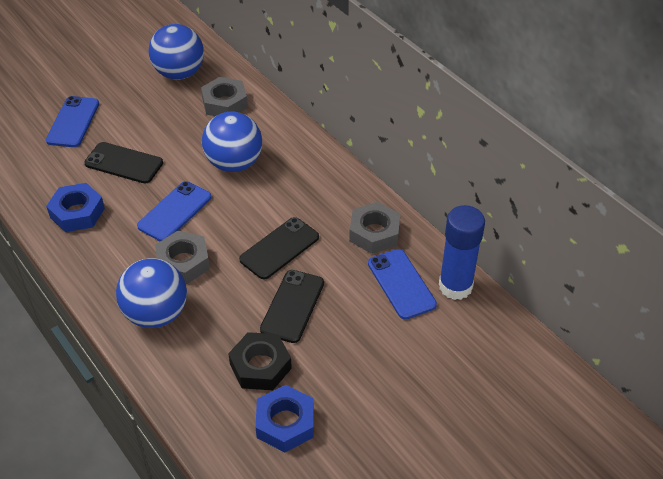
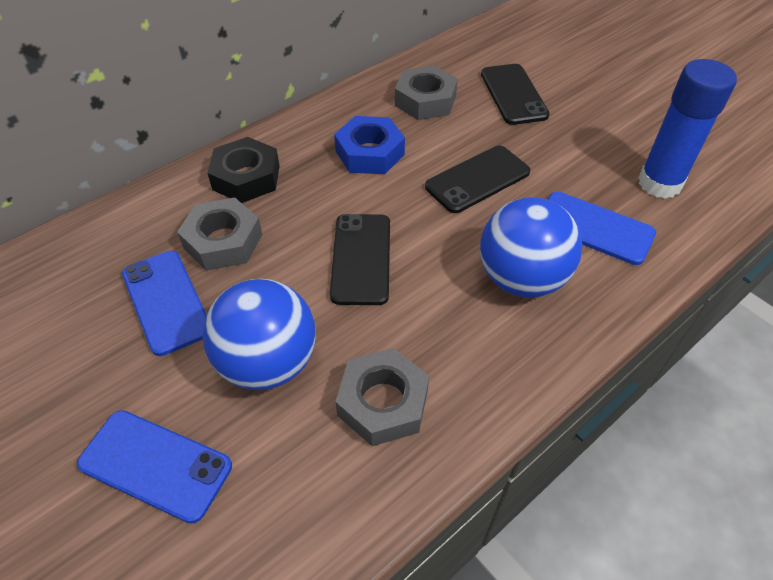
blue ball: 3 -> 2
blue nut: 2 -> 1

